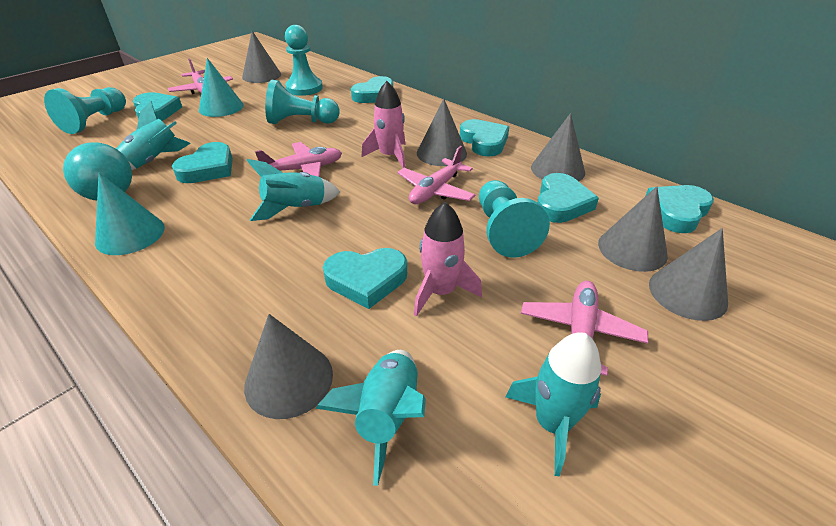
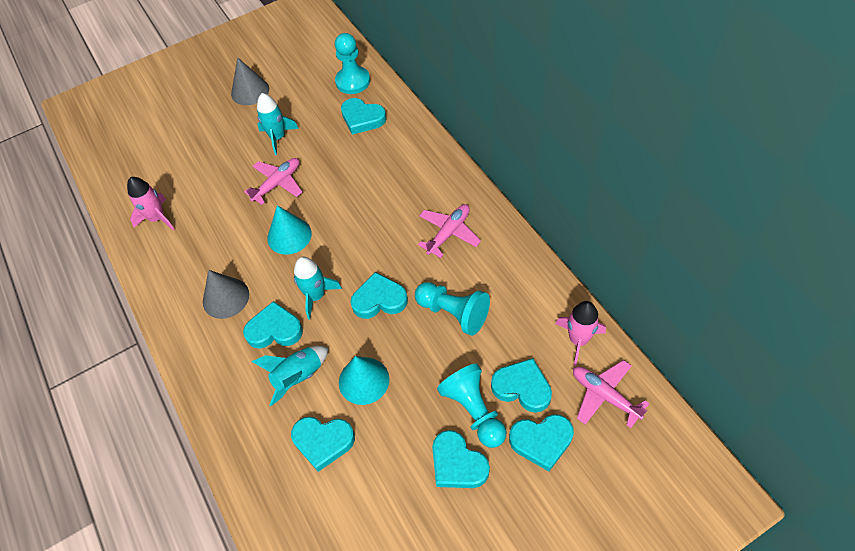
grey cone: 6 -> 2
pink plane: 4 -> 3
turquoise ball: 1 -> 0
turquoise pawn: 4 -> 3
turquoise rocket: 4 -> 3

